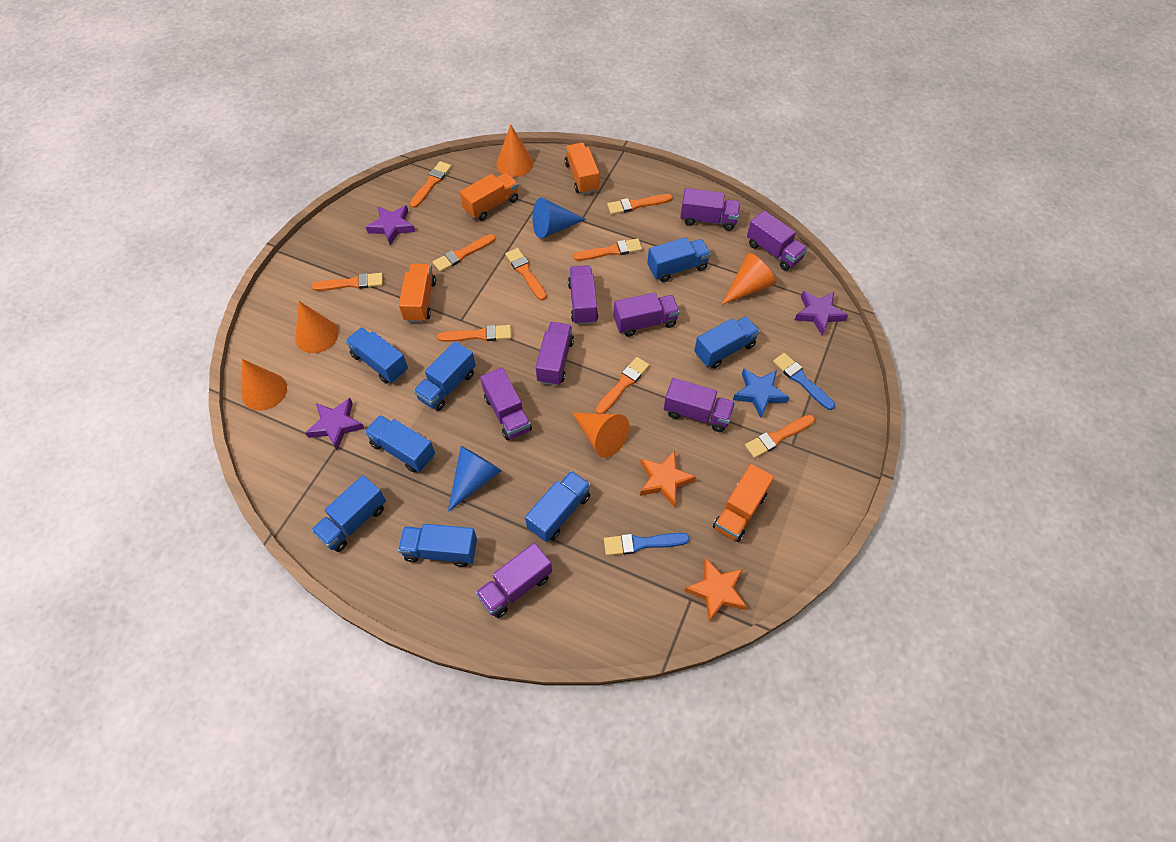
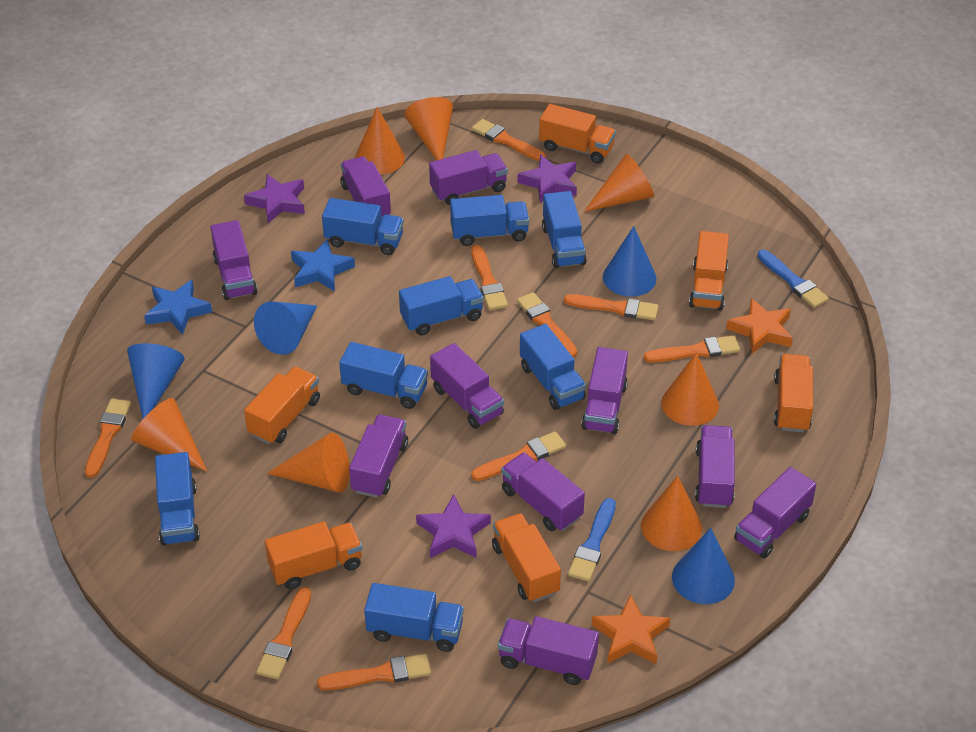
blue cone: 2 -> 4
blue star: 1 -> 2
orange cone: 5 -> 7
orange truck: 4 -> 6
purple truck: 8 -> 10

